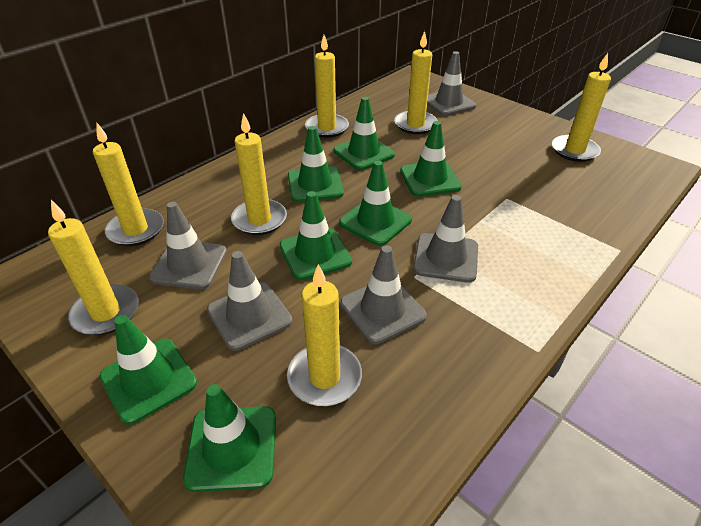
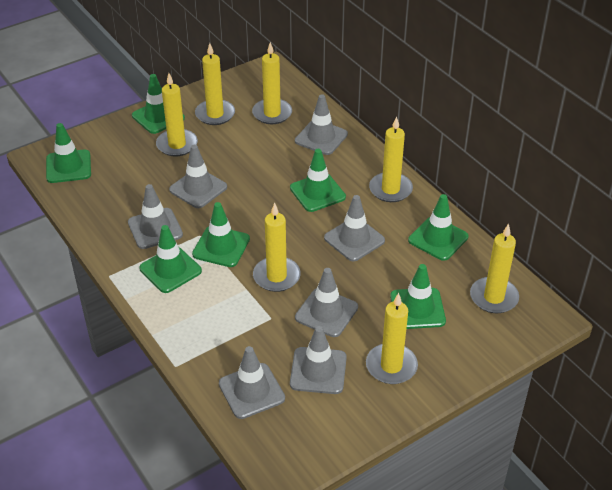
grey traffic cone: 5 -> 7

